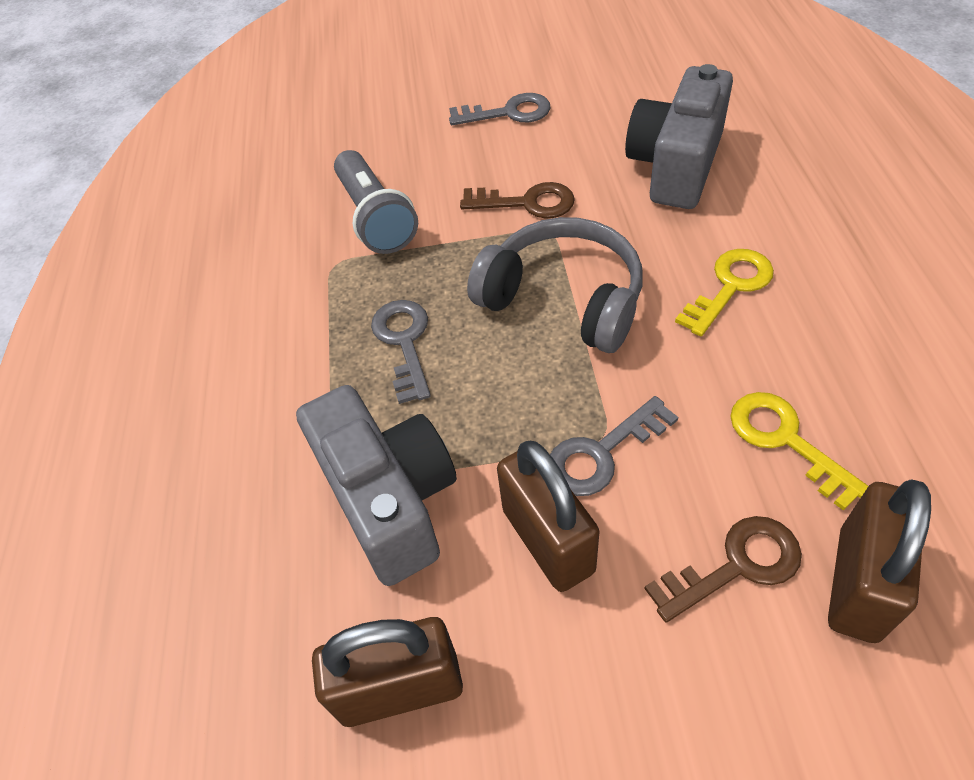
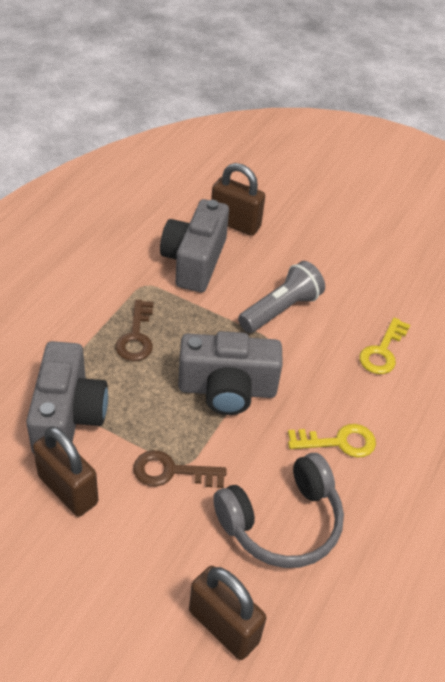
grey camera: 2 -> 3
grey key: 3 -> 0

